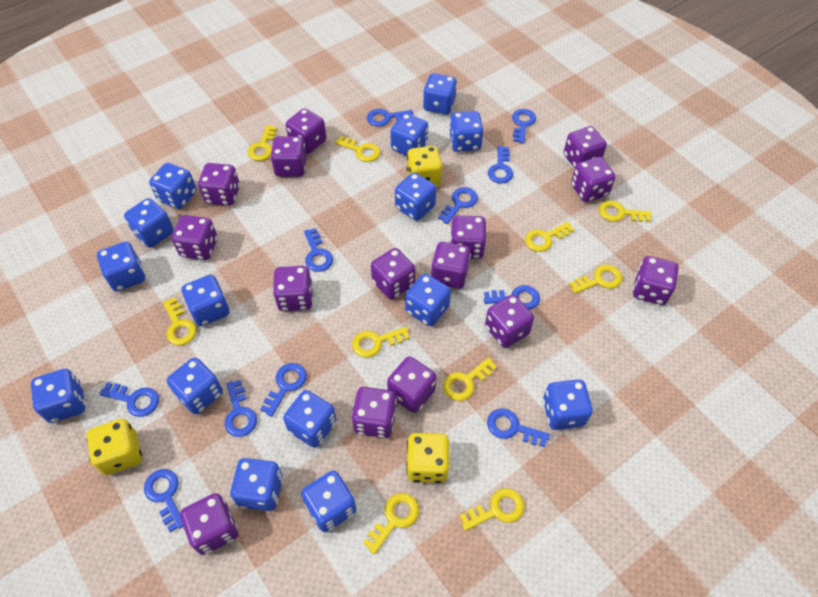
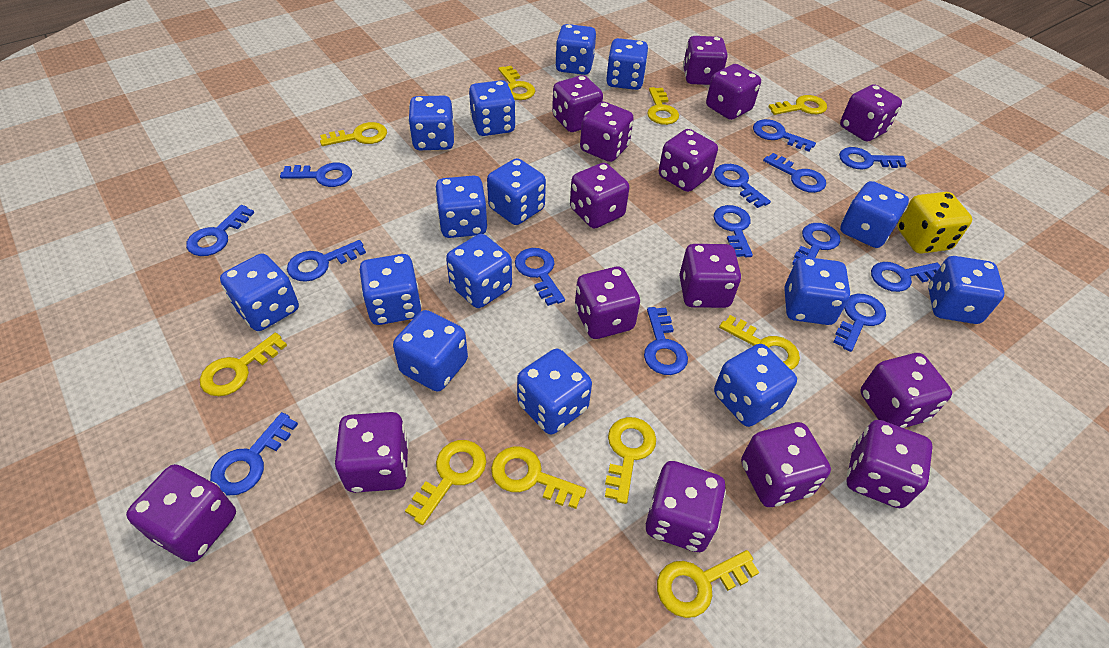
blue key: 11 -> 14
yellow dice: 3 -> 1

